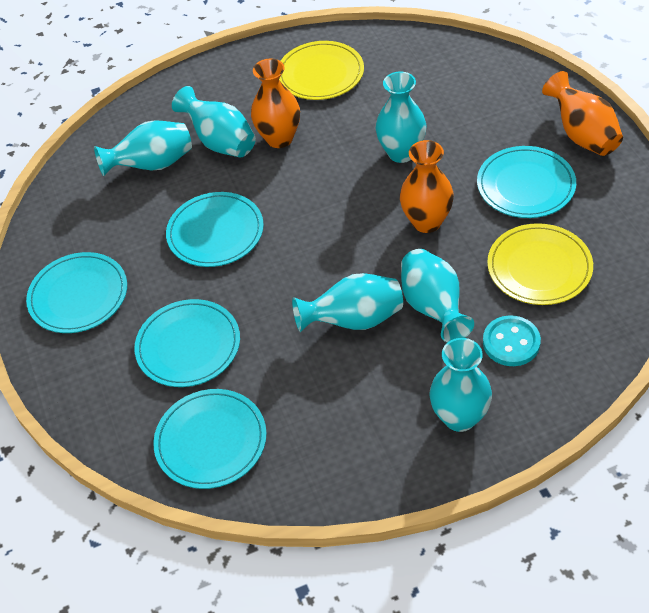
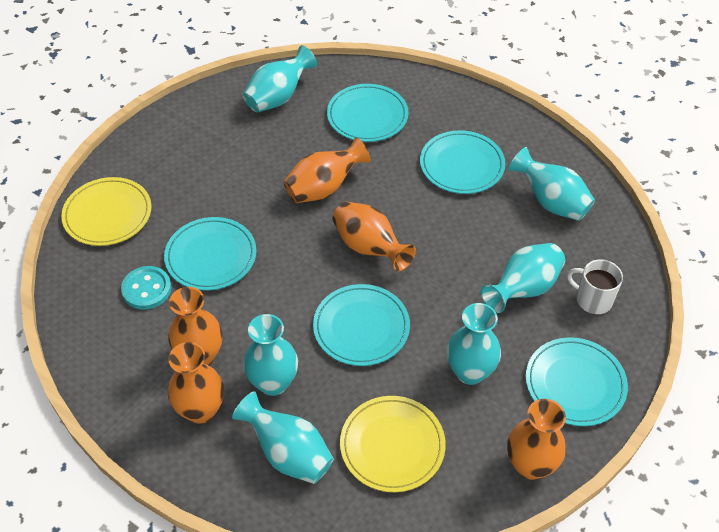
orange vase: 3 -> 5
white mug: 0 -> 1

